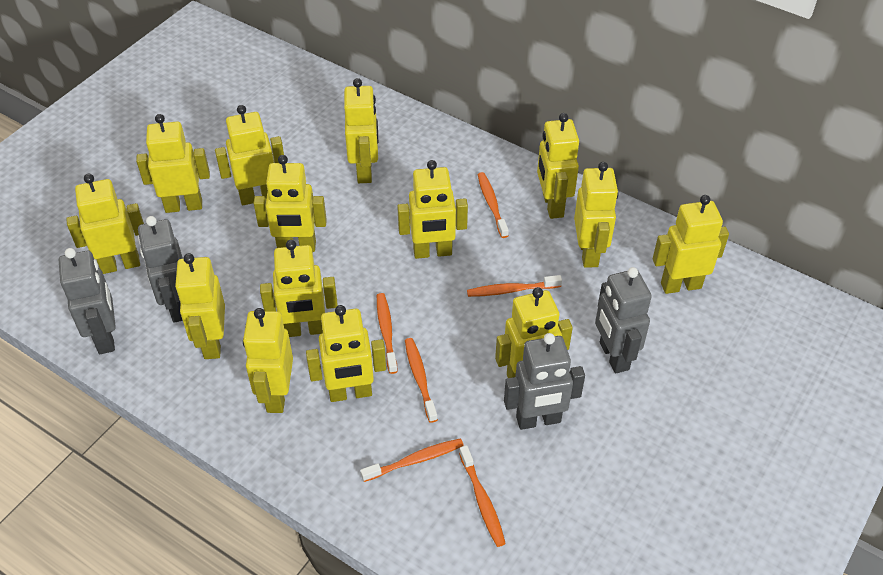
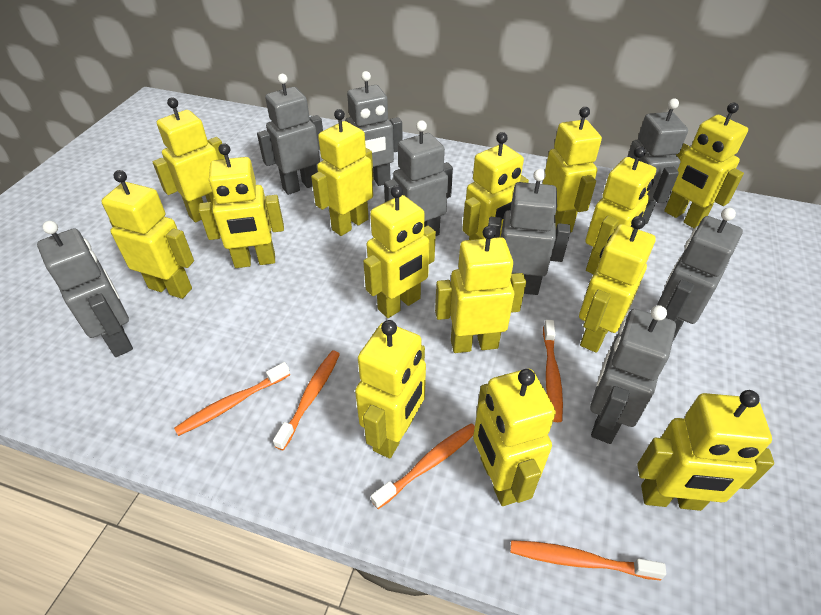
grey robot: 4 -> 8
orange toothbrush: 6 -> 5

